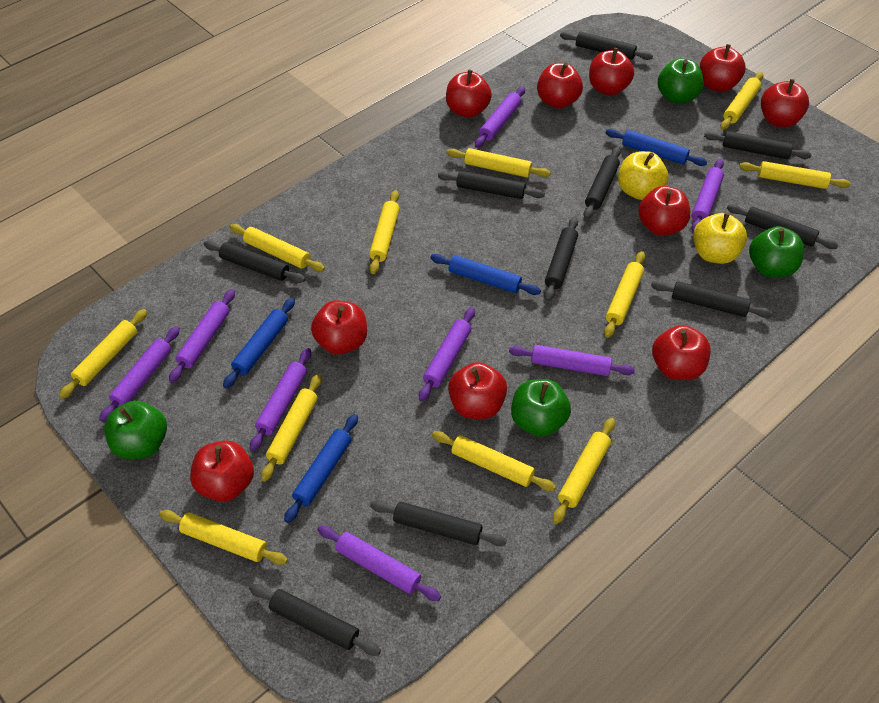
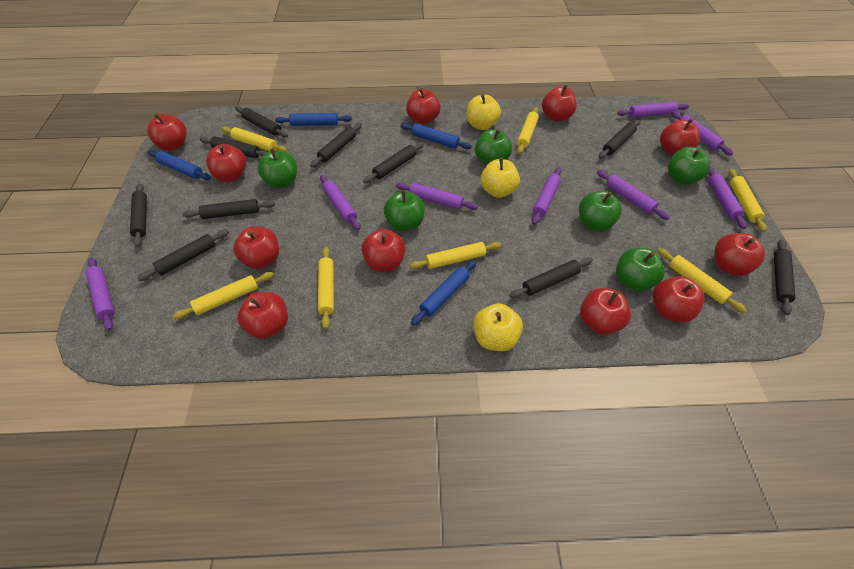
green apple: 4 -> 6
red apple: 10 -> 11
yellow apple: 2 -> 3
yellow rolling pin: 11 -> 7

